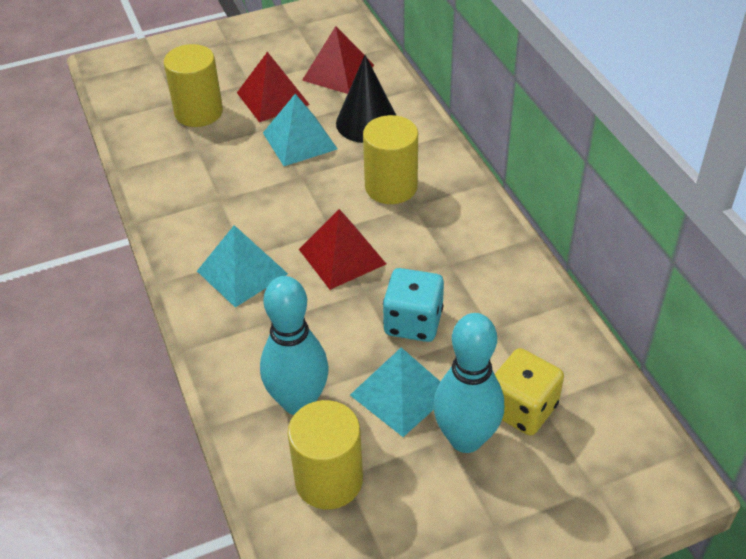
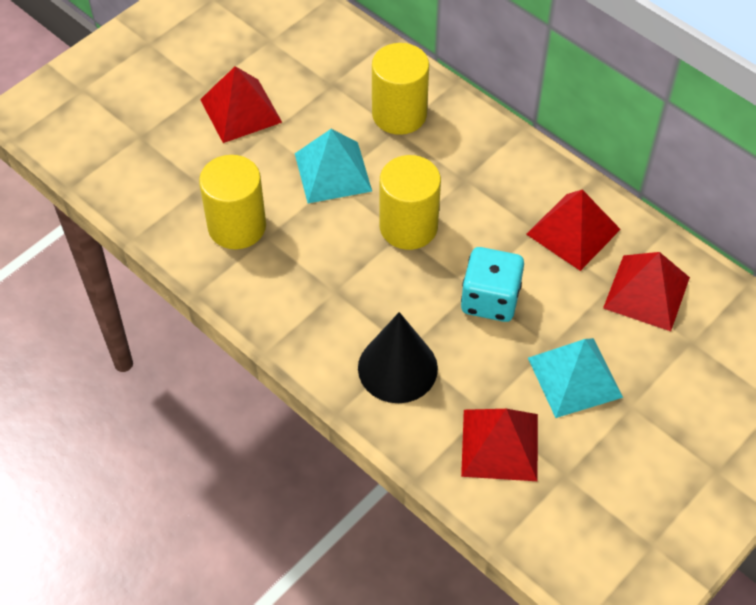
red pyramid: 3 -> 4
turquoise bowling pin: 2 -> 0
turquoise pyramid: 3 -> 2
yellow dice: 1 -> 0

